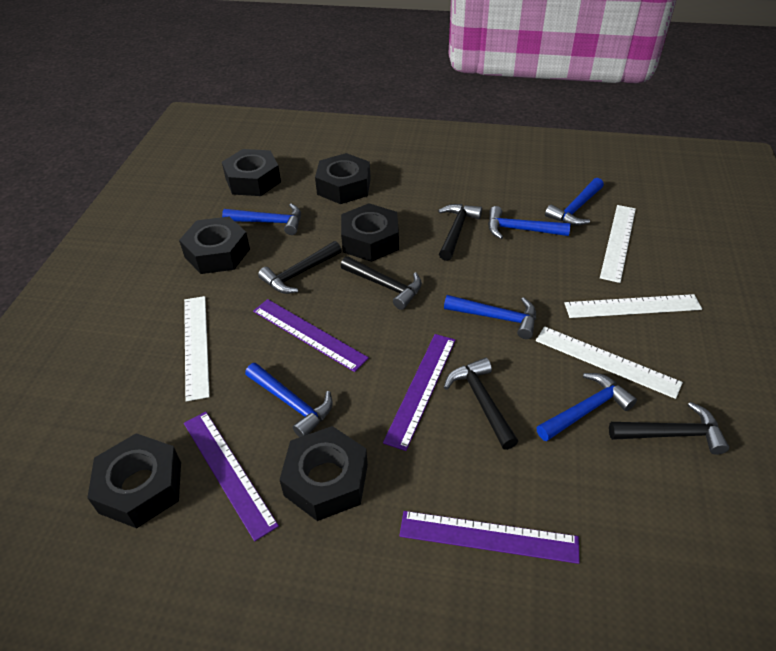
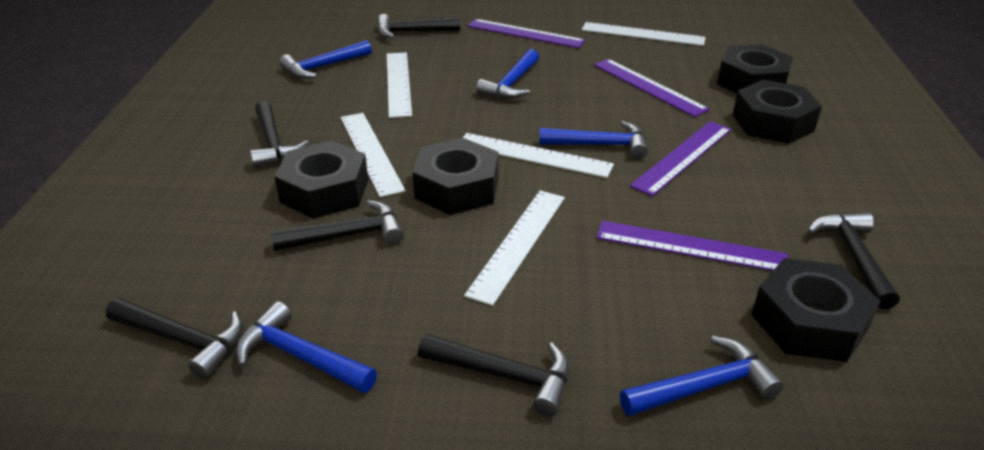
black hammer: 5 -> 6
black nut: 6 -> 5
blue hammer: 6 -> 5
white ruler: 4 -> 5

